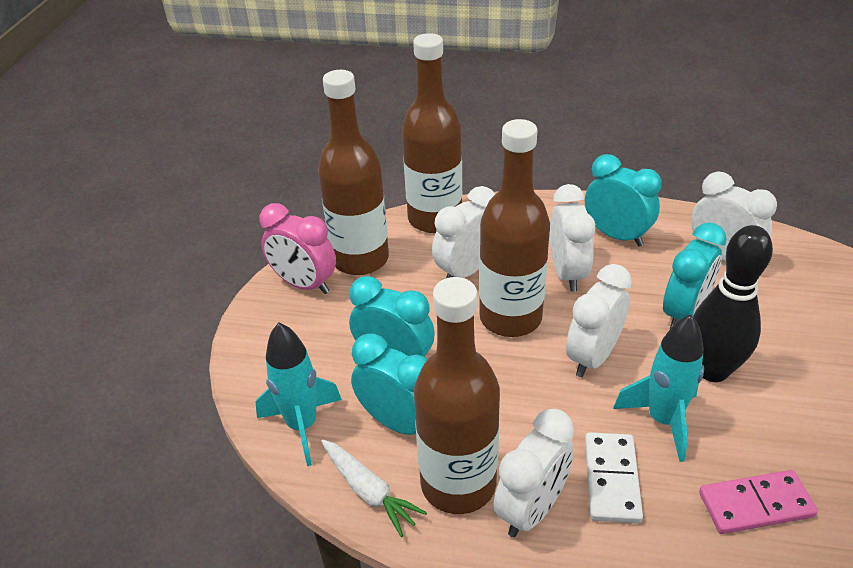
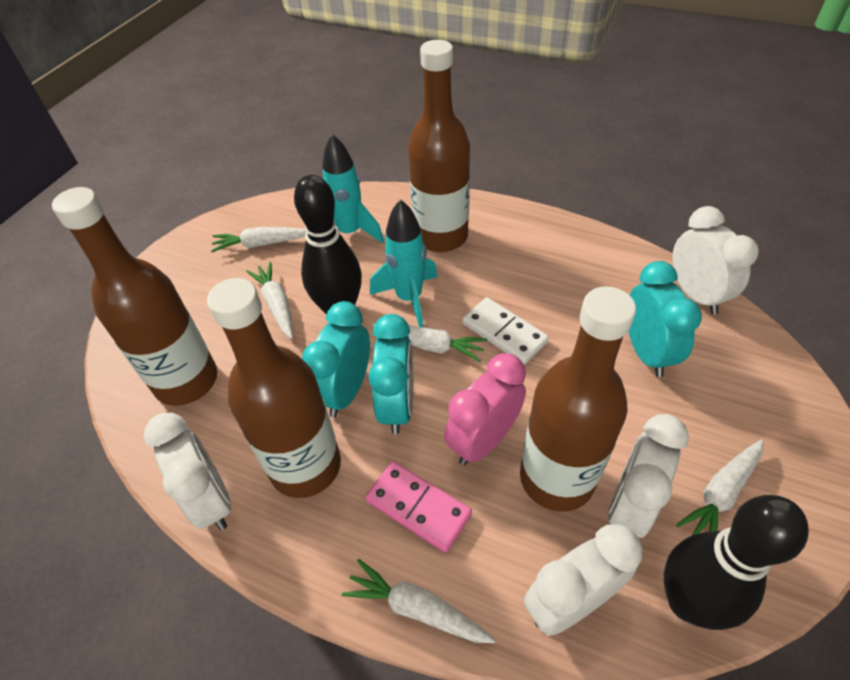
black bowling pin: 1 -> 2
turquoise clock: 4 -> 3
white carrot: 1 -> 5
white clock: 5 -> 4

